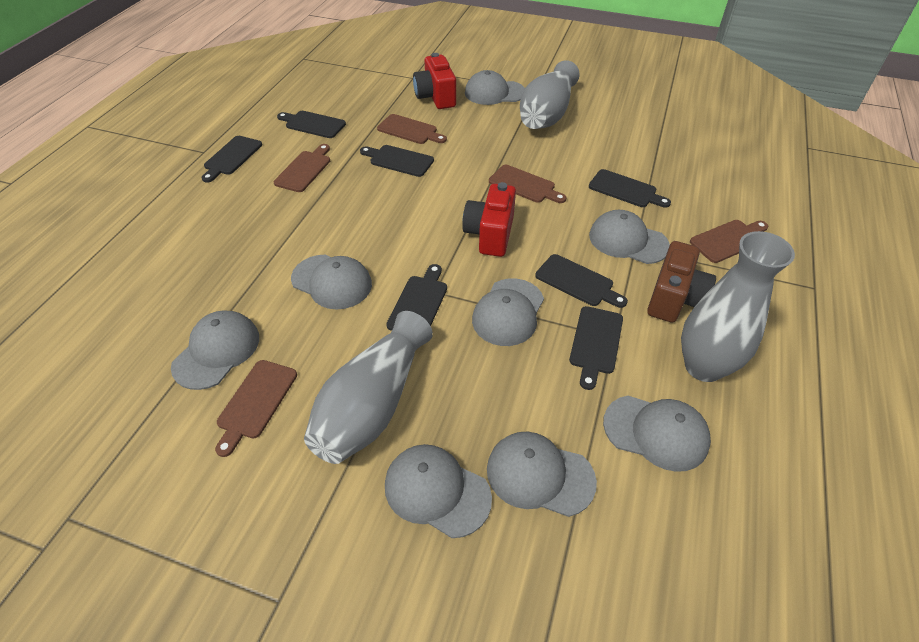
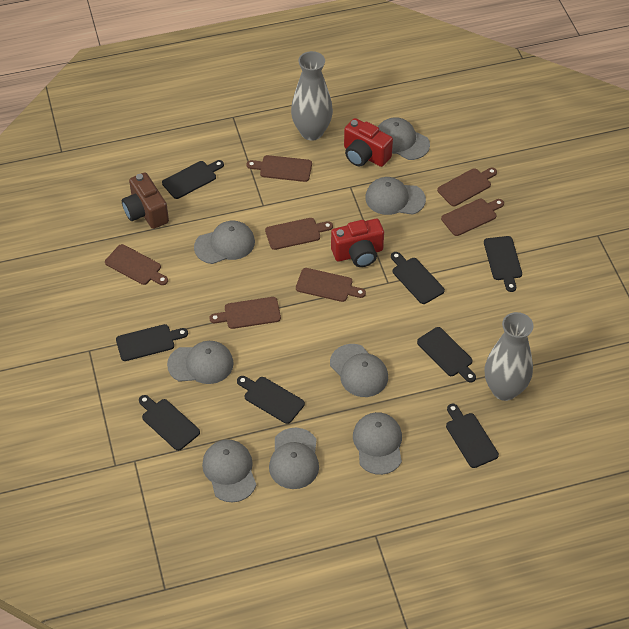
black cutting board: 7 -> 8
brown cutting board: 5 -> 7
grey vase: 3 -> 2

